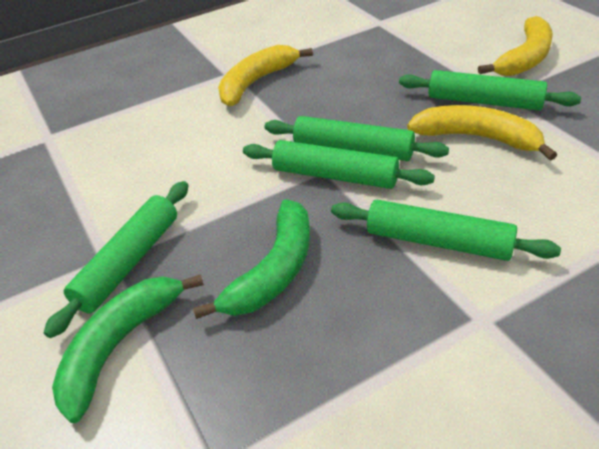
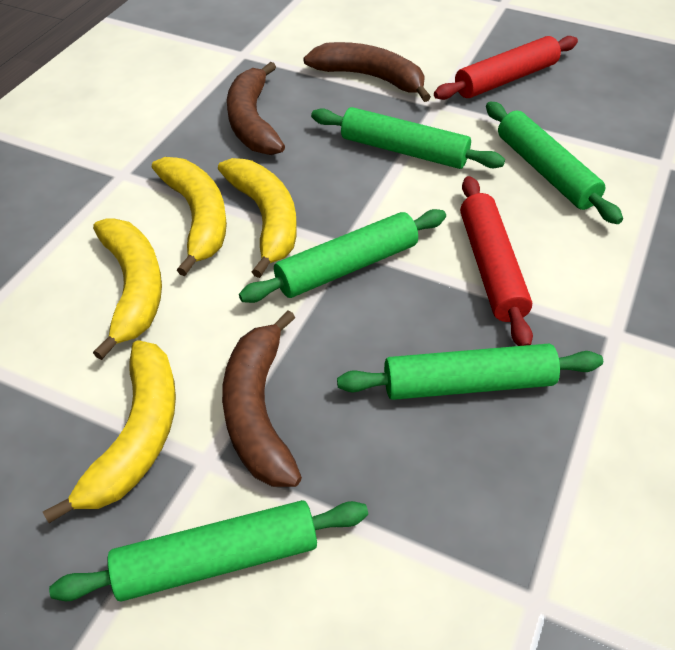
brown banana: 0 -> 3
green banana: 2 -> 0
red rolling pin: 0 -> 2
yellow banana: 3 -> 4

